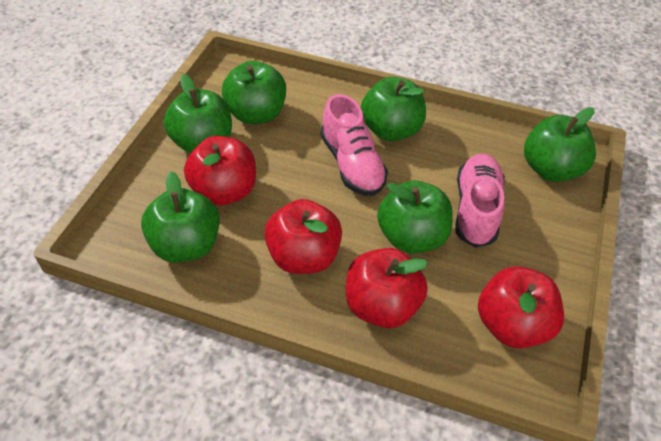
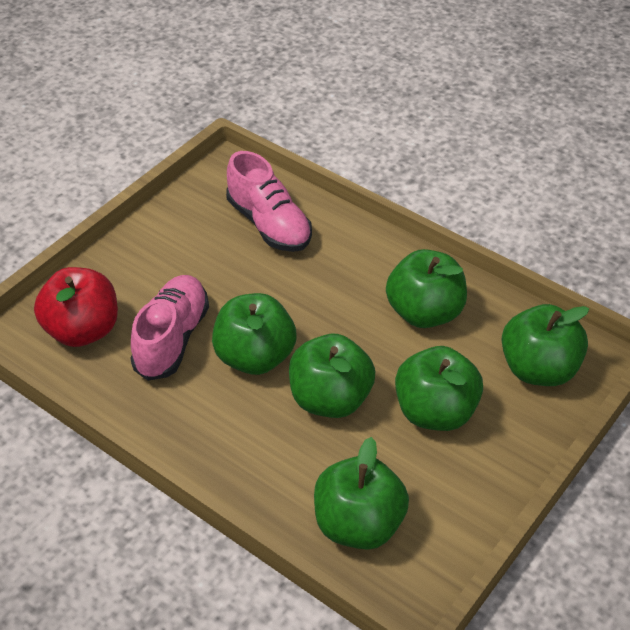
red apple: 4 -> 1

